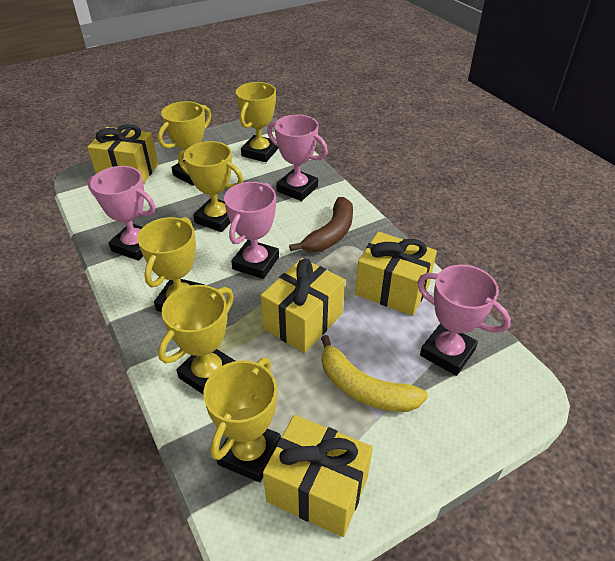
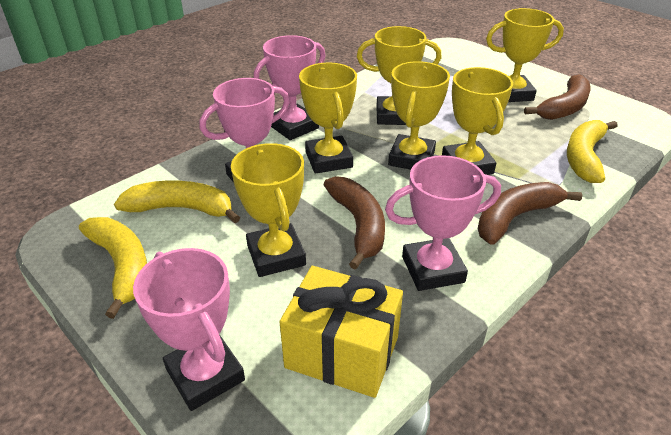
brown banana: 1 -> 3
yellow banana: 1 -> 3
yellow gift: 4 -> 1

